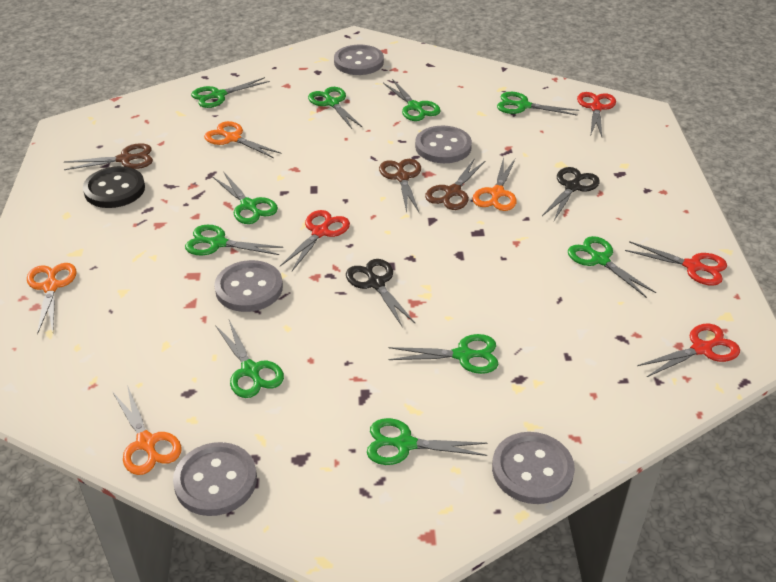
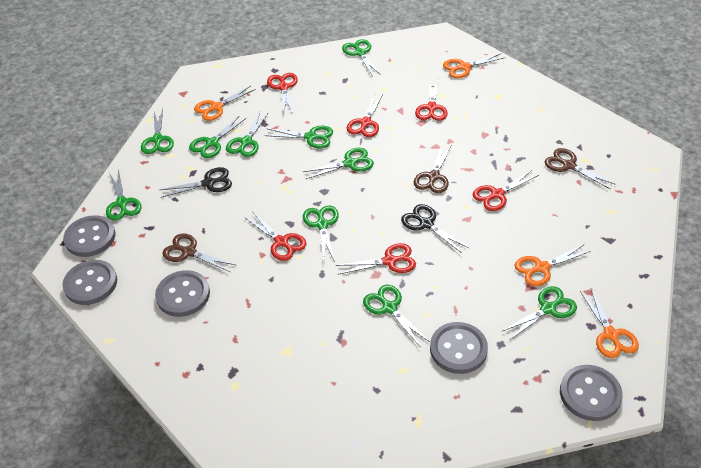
black button: 1 -> 0
red scissors: 4 -> 6

